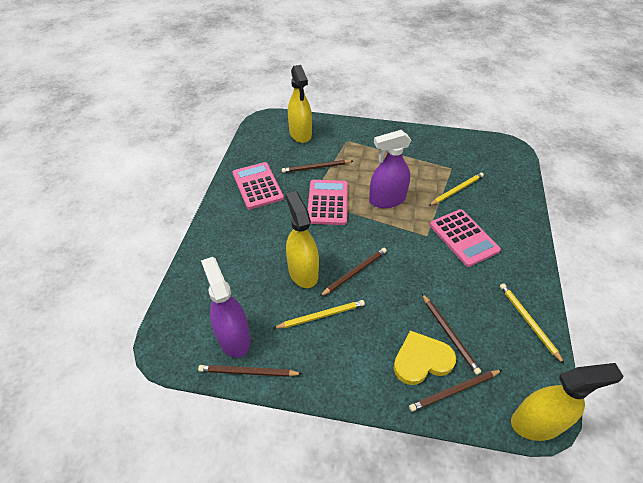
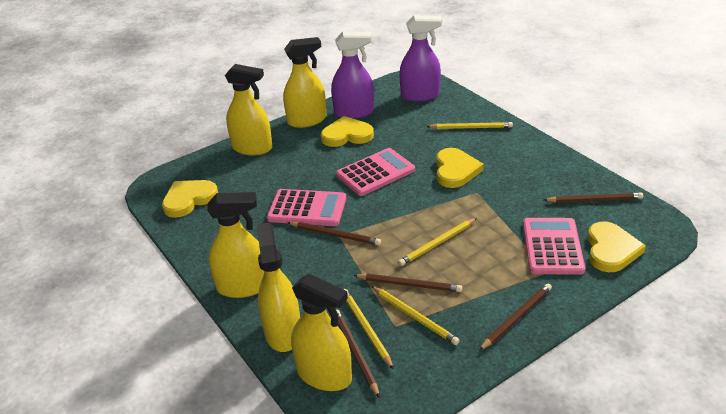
yellow heart: 1 -> 4
yellow pencil: 3 -> 4
yellow spray bottle: 3 -> 5

